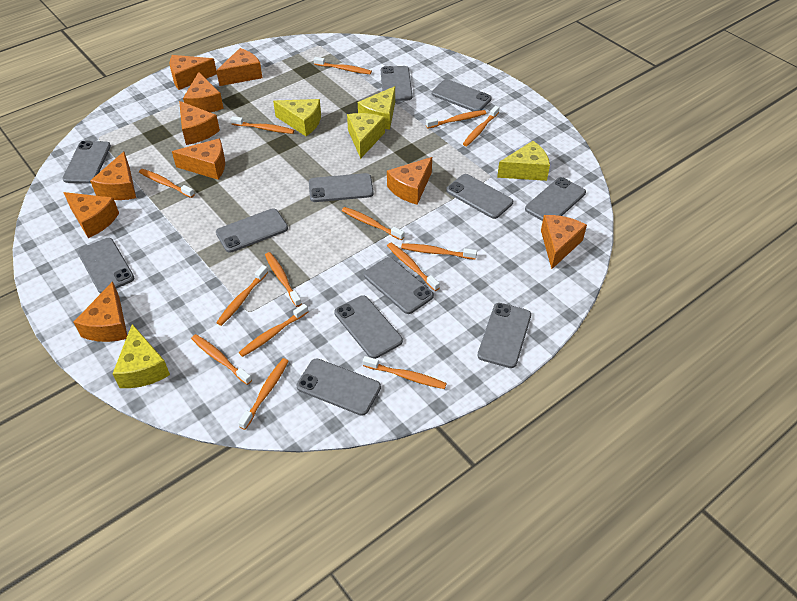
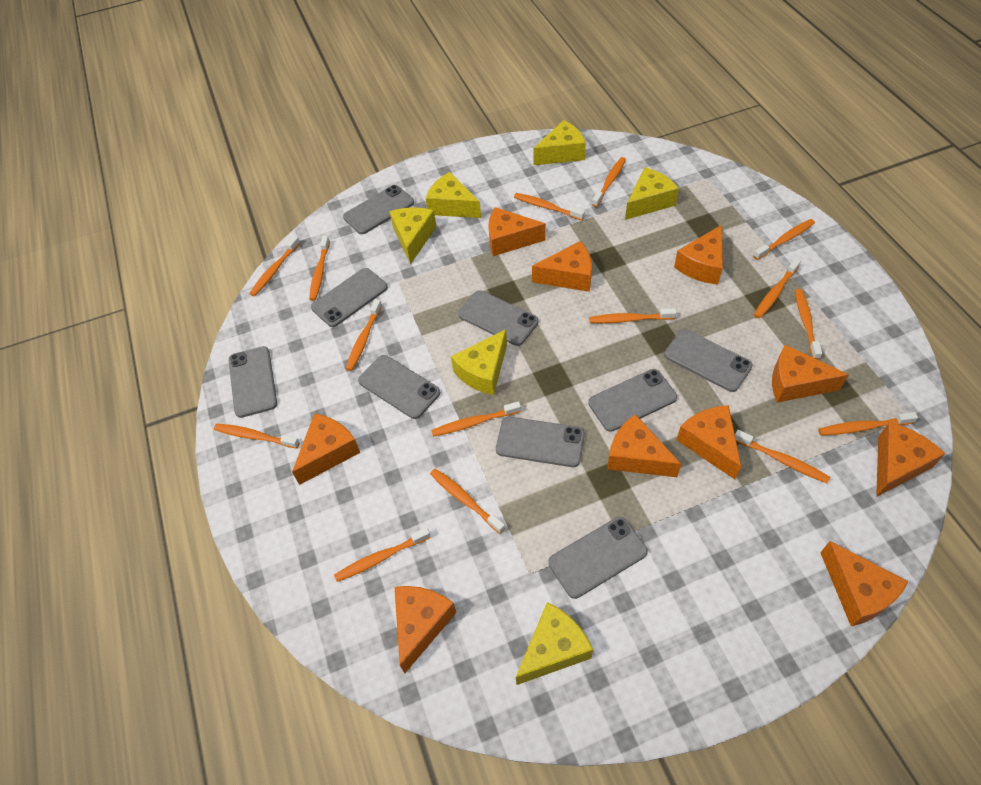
grey phone: 12 -> 9
orange toothbrush: 14 -> 15
yellow cheese: 5 -> 6

